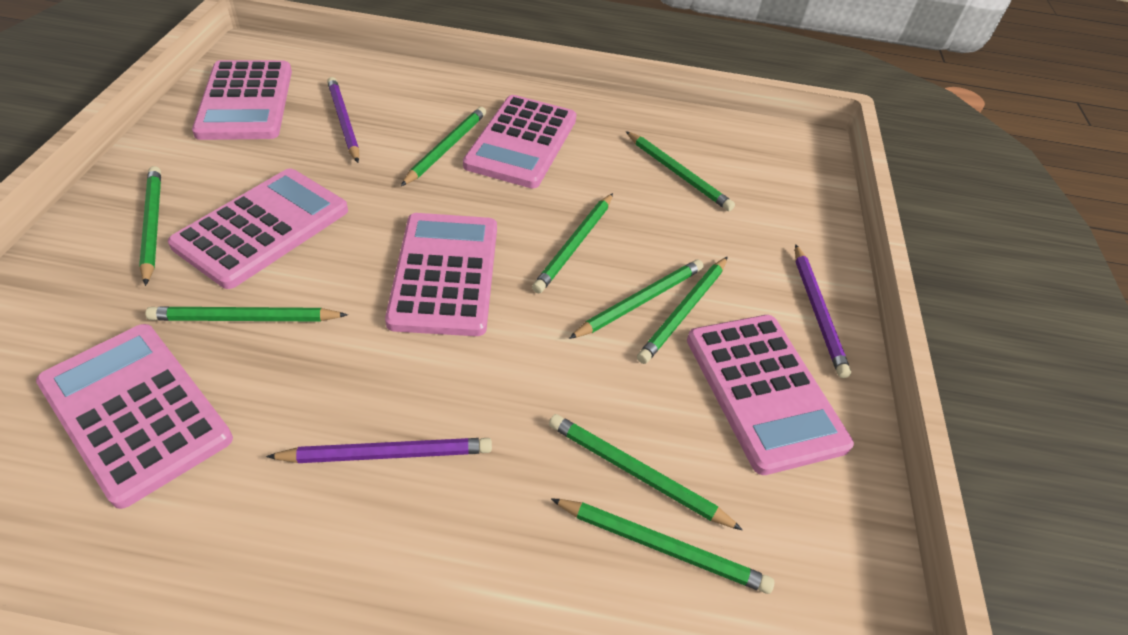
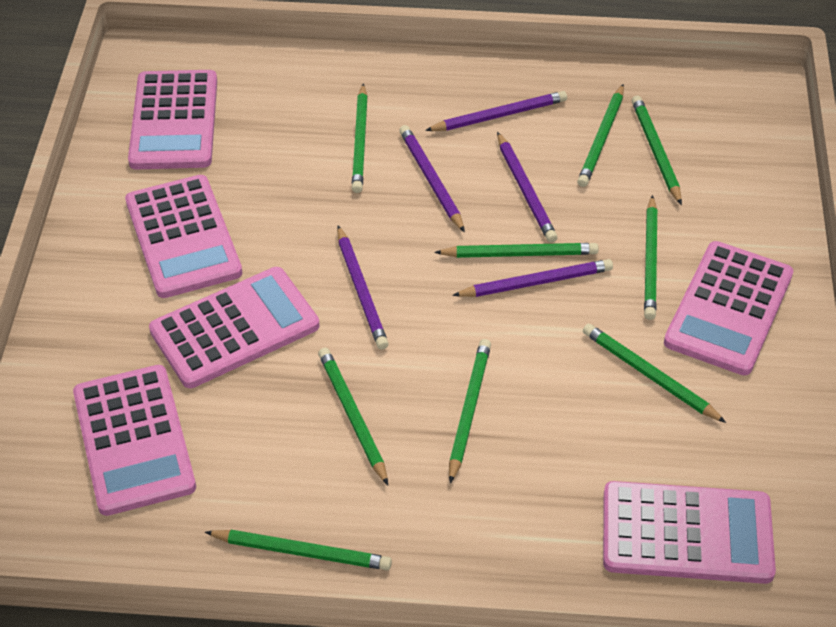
purple pencil: 3 -> 5

